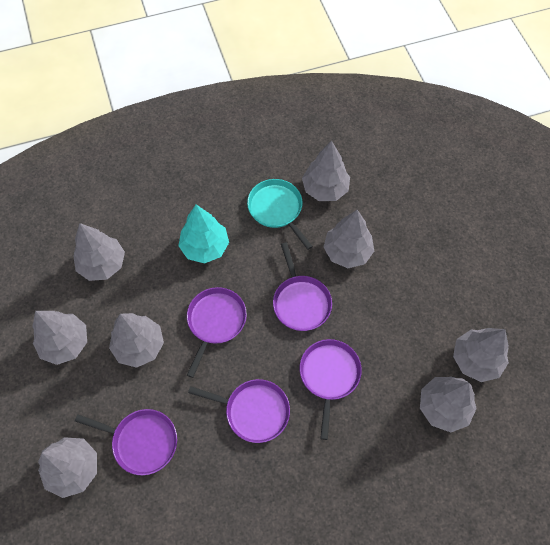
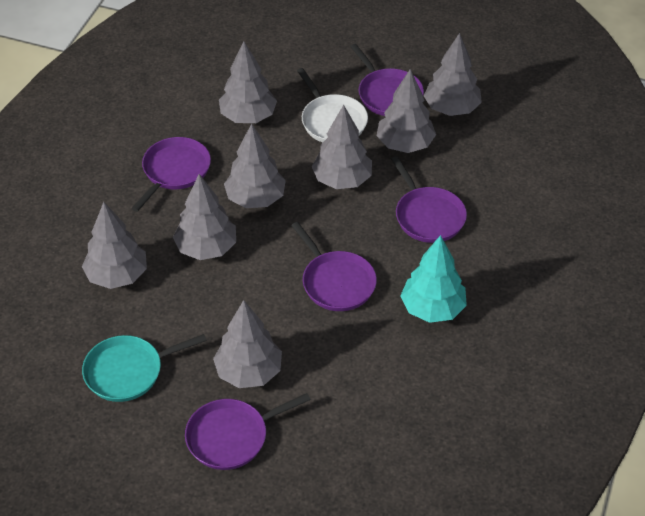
white pan: 0 -> 1

